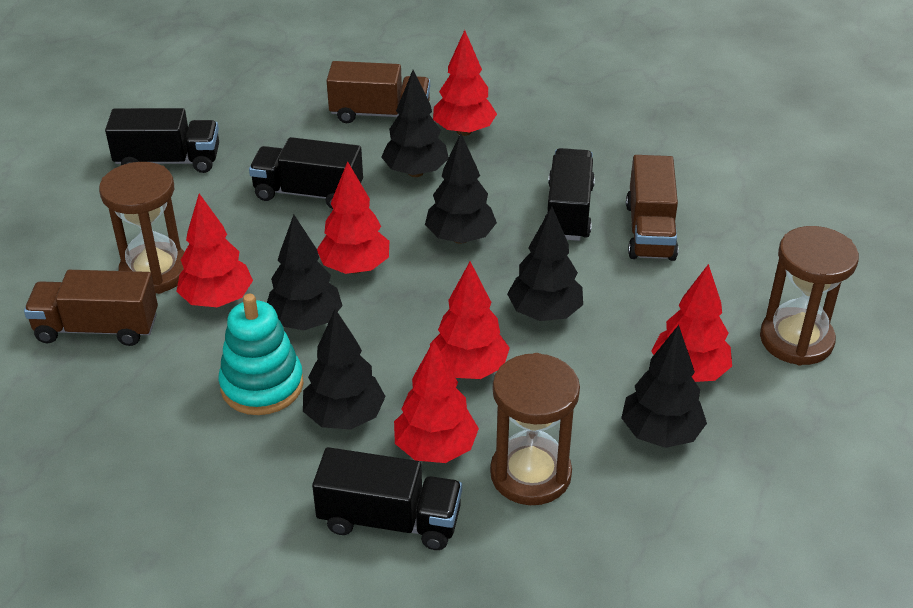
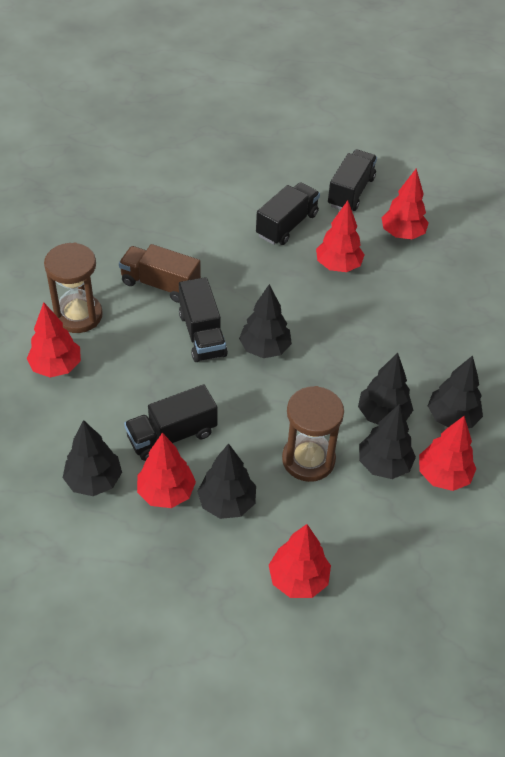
brown hourglass: 3 -> 2
brown truck: 3 -> 1
turquoise stacking toy: 1 -> 0

